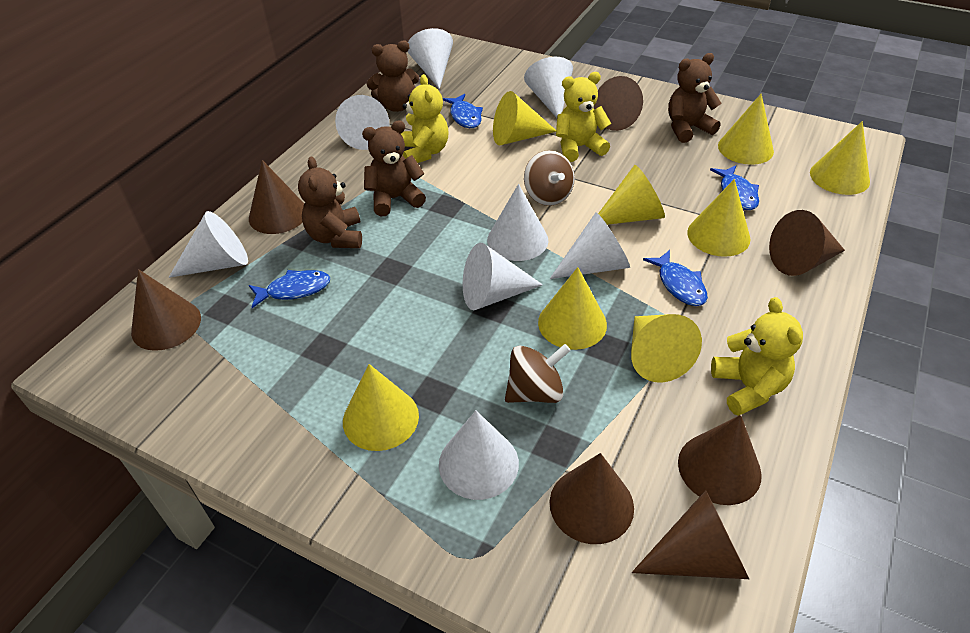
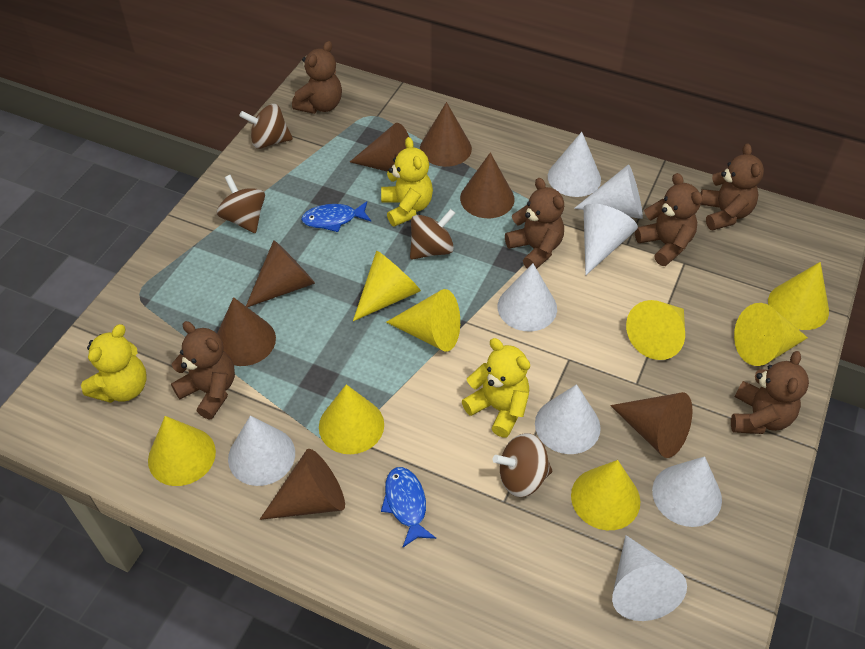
blue fish: 4 -> 2
brown spinning top: 2 -> 4
brown teddy bear: 4 -> 6

